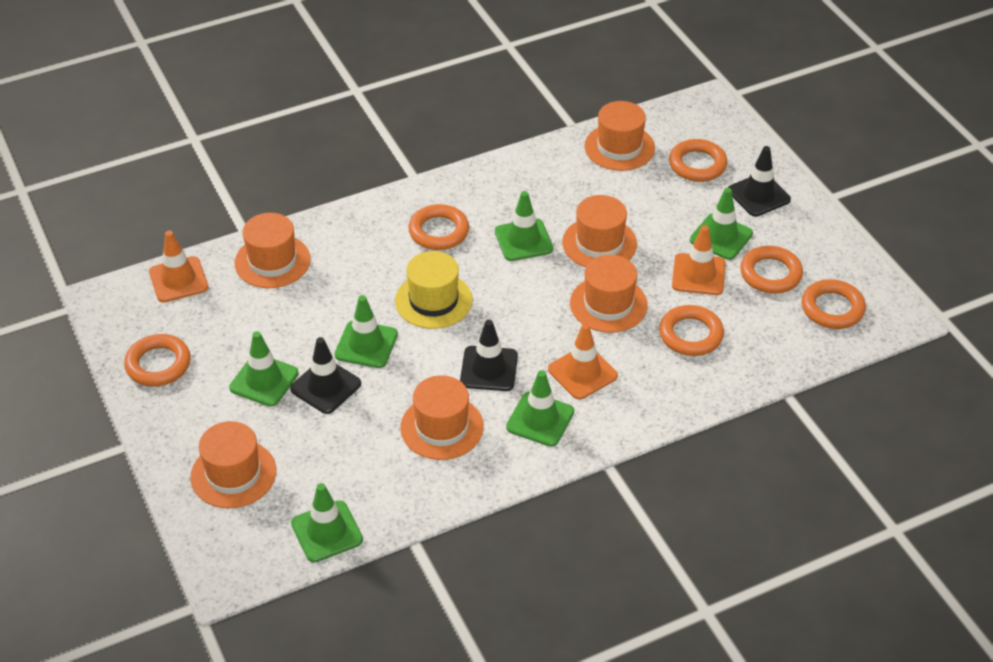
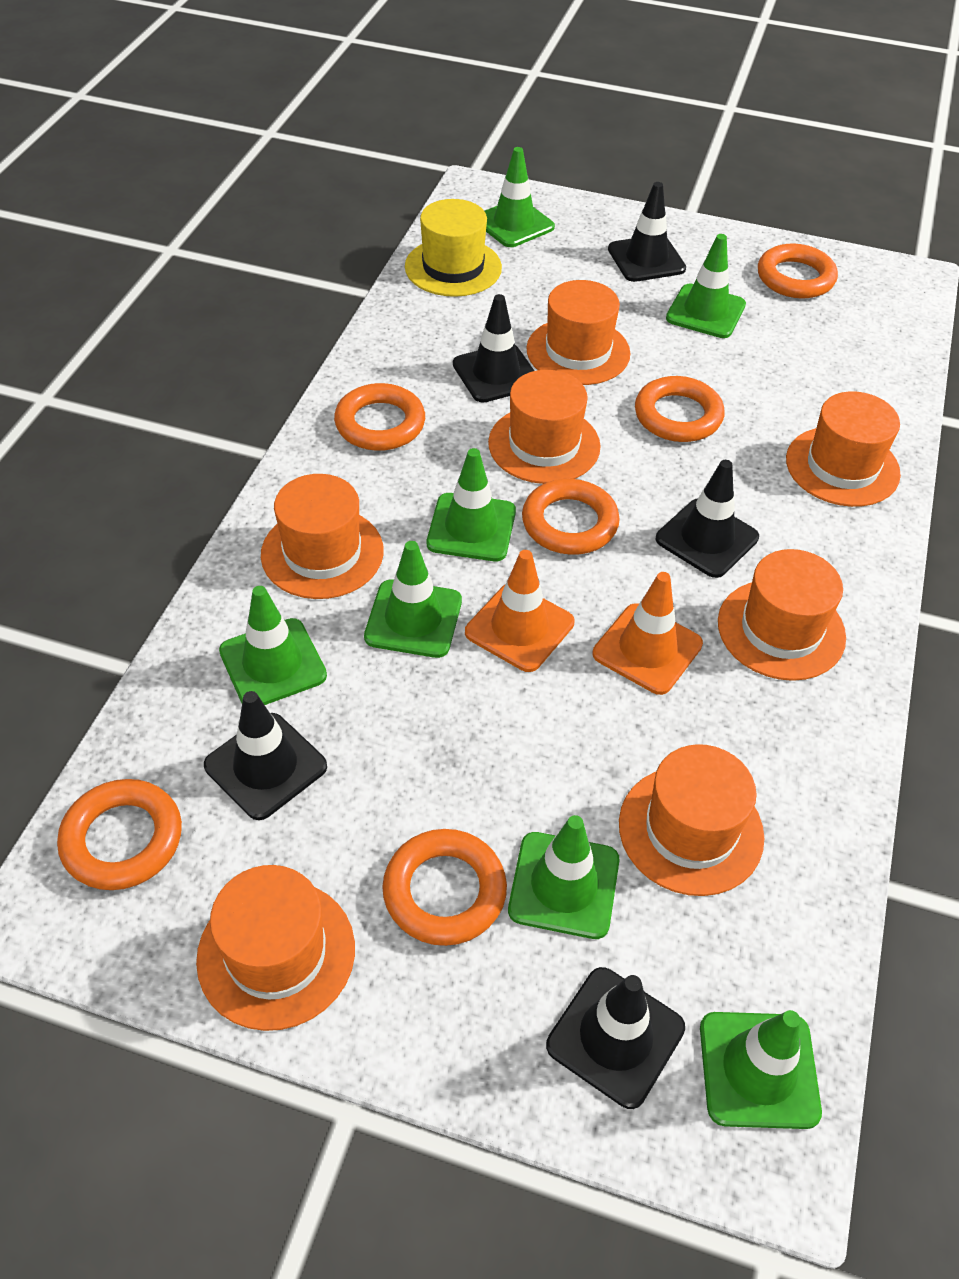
black traffic cone: 3 -> 5
green traffic cone: 6 -> 7
orange hat: 6 -> 7
orange traffic cone: 3 -> 2

